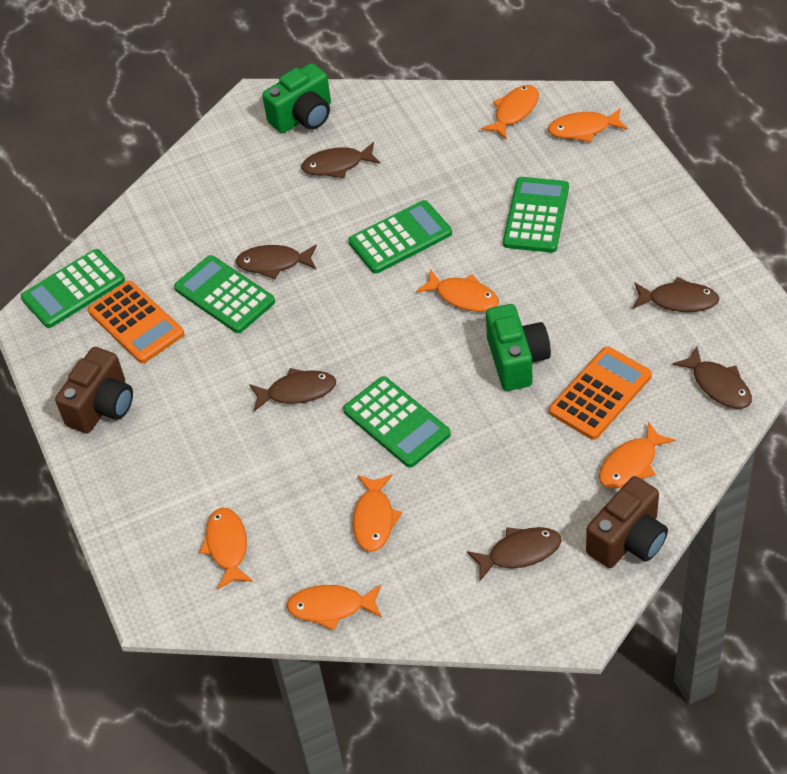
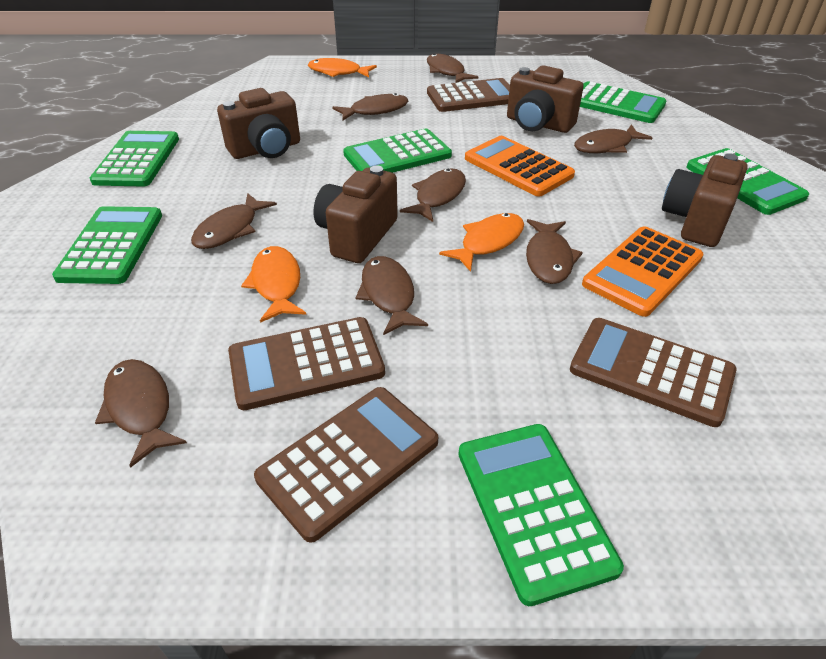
brown calculator: 0 -> 4
brown camera: 2 -> 4
brown fish: 6 -> 8
green calculator: 5 -> 6
green camera: 2 -> 0
orange fish: 7 -> 3

